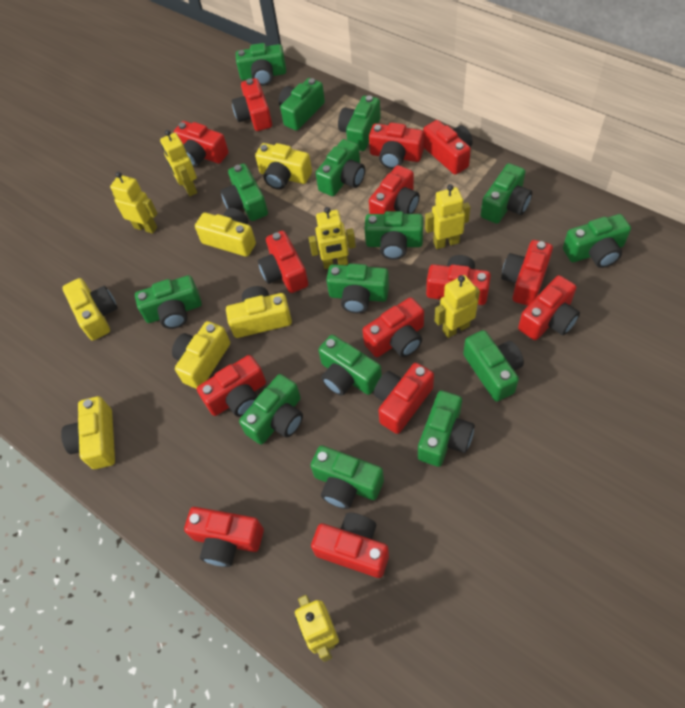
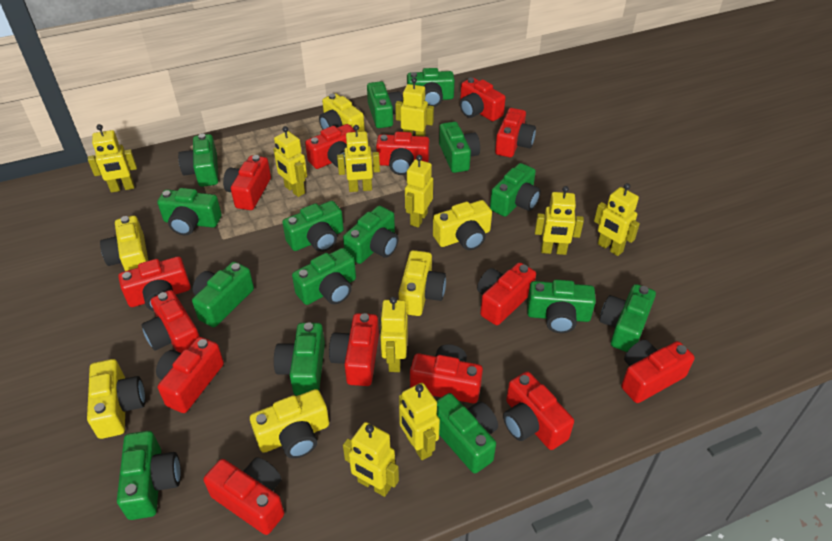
yellow robot: 6 -> 10

